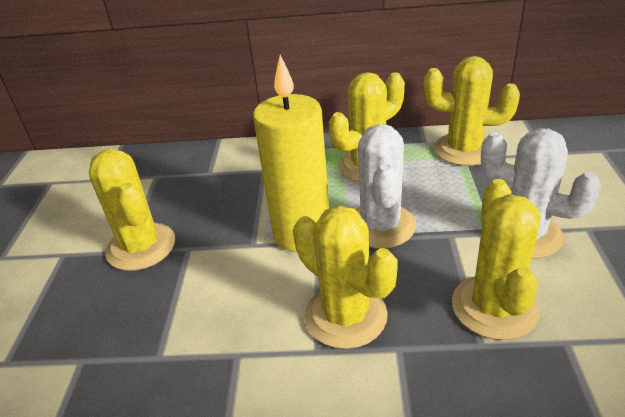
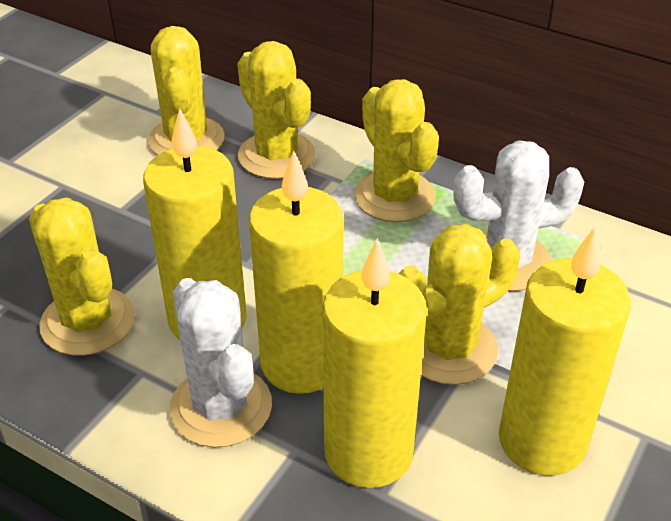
yellow candle: 1 -> 4

